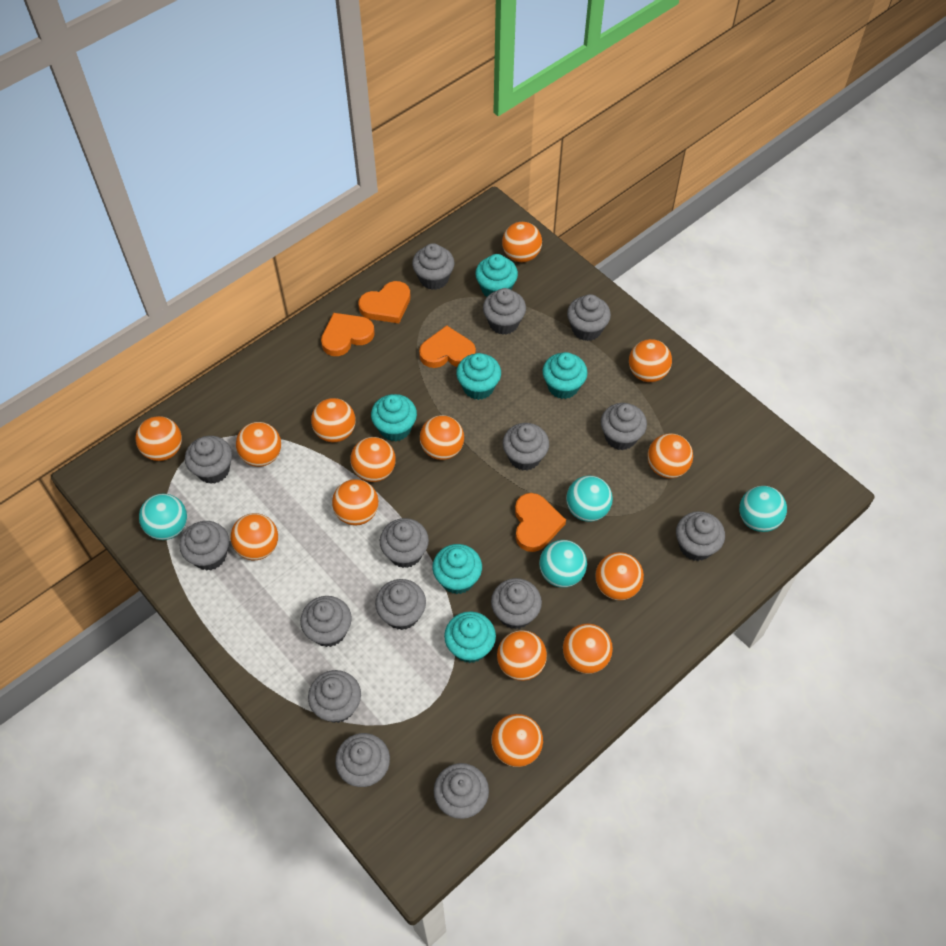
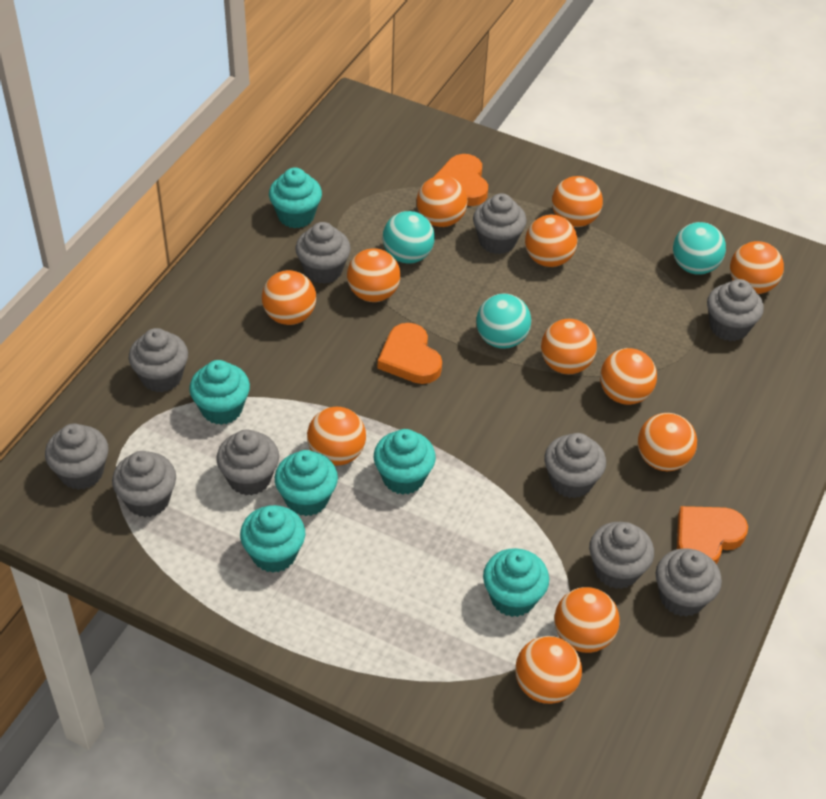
grey cupcake: 15 -> 10
orange ball: 14 -> 12
orange heart: 4 -> 3
turquoise ball: 4 -> 3

